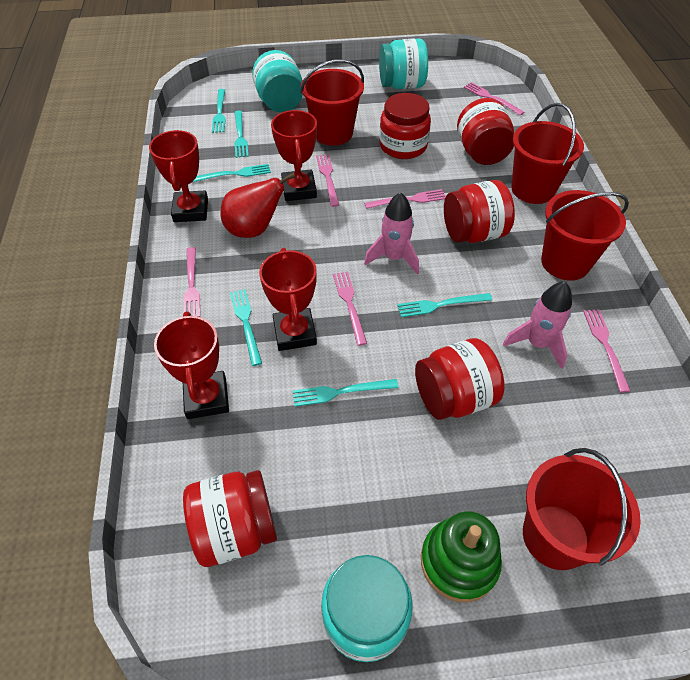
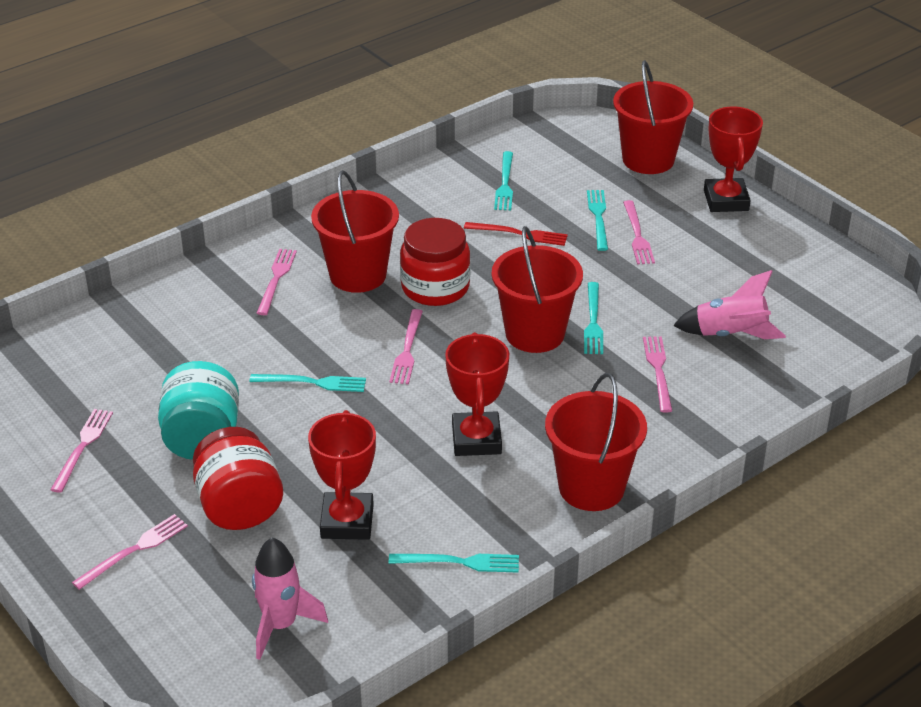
green stacking toy: 1 -> 0
red fork: 0 -> 1
red jar: 5 -> 2
red pear: 1 -> 0
red trophy: 4 -> 3
turquoise fork: 6 -> 5
turquoise jar: 3 -> 1

